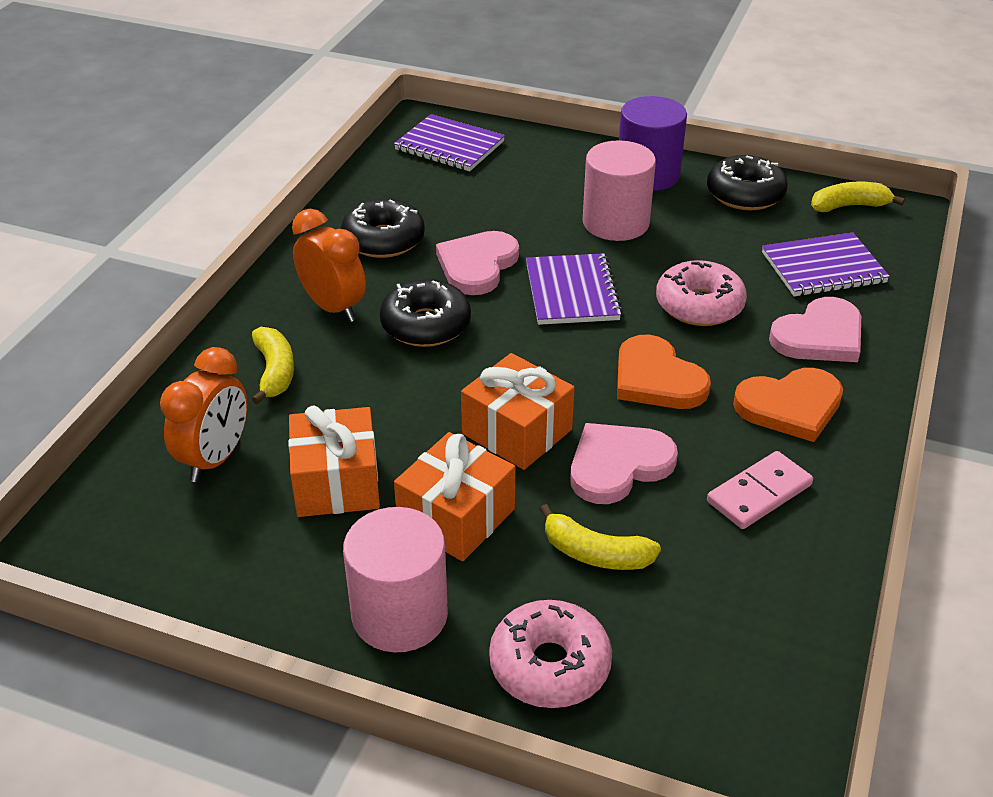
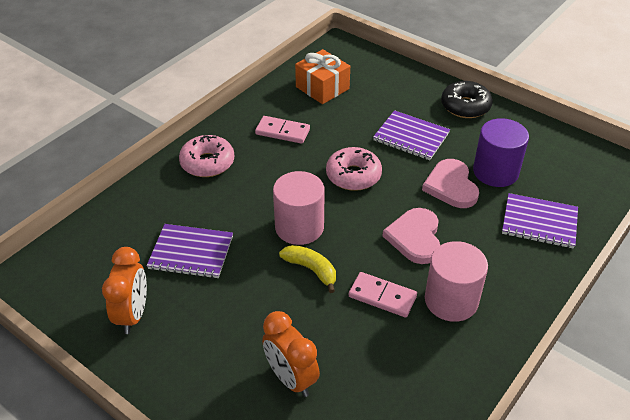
black donut: 3 -> 1
orange gift: 3 -> 1
orange heart: 2 -> 0
pink domino: 1 -> 2
pink heart: 3 -> 2
yellow banana: 3 -> 1

